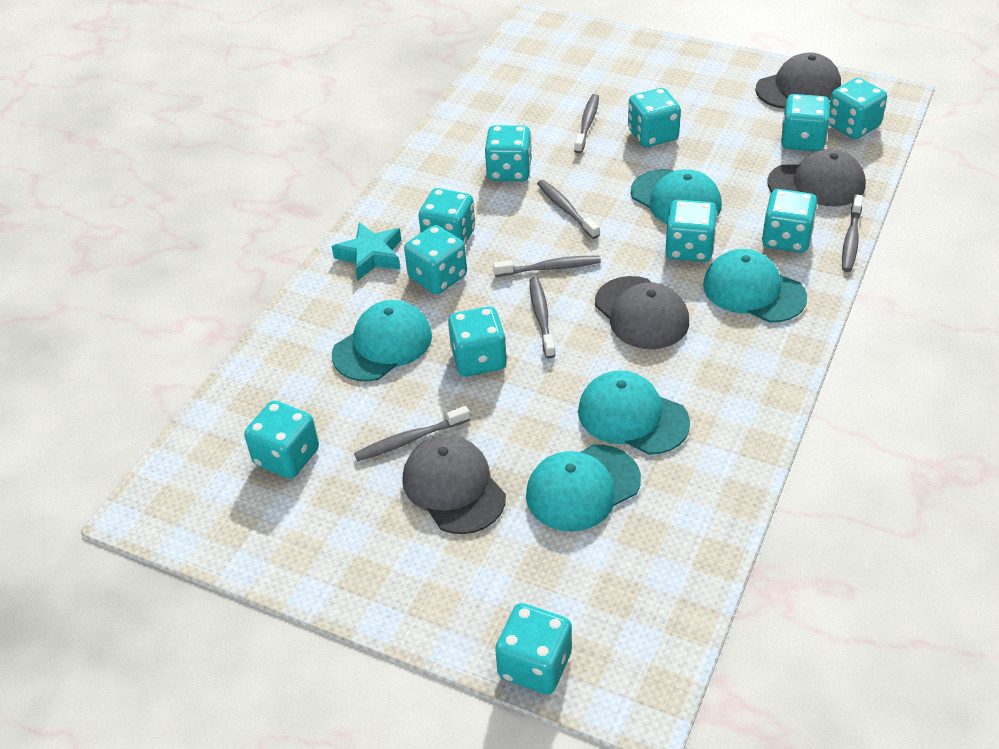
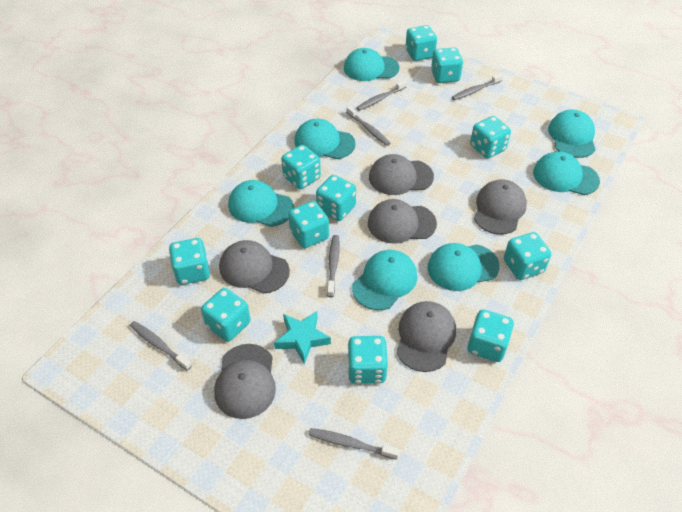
grey cap: 4 -> 6
turquoise cap: 5 -> 7

